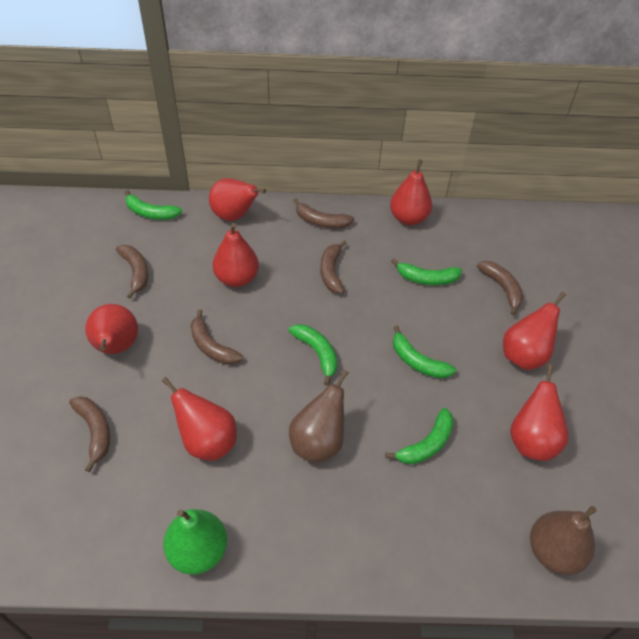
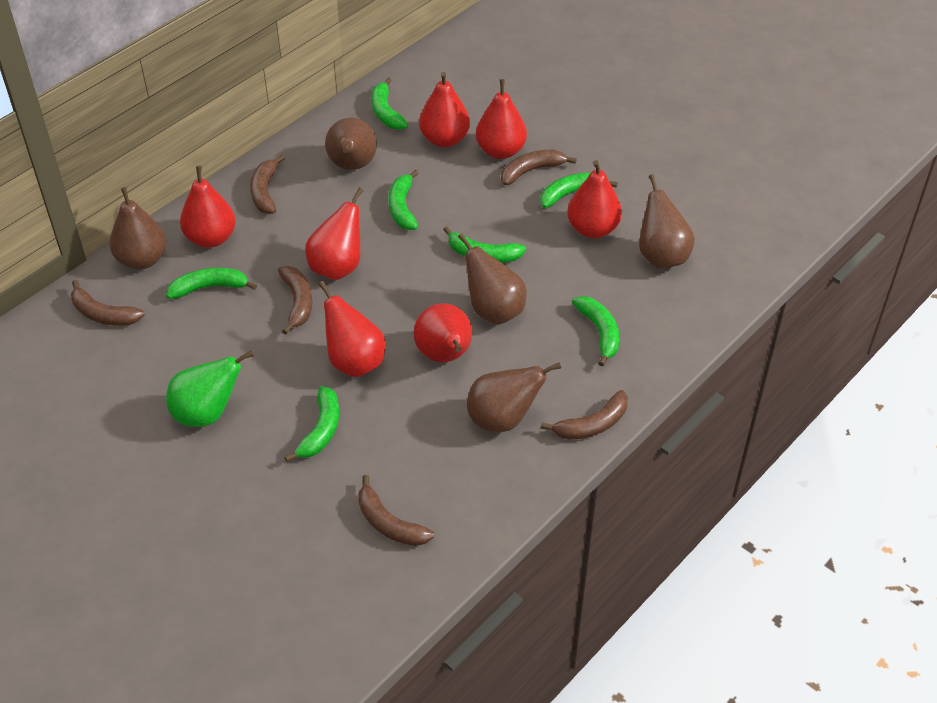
brown pear: 2 -> 5
green banana: 5 -> 7

